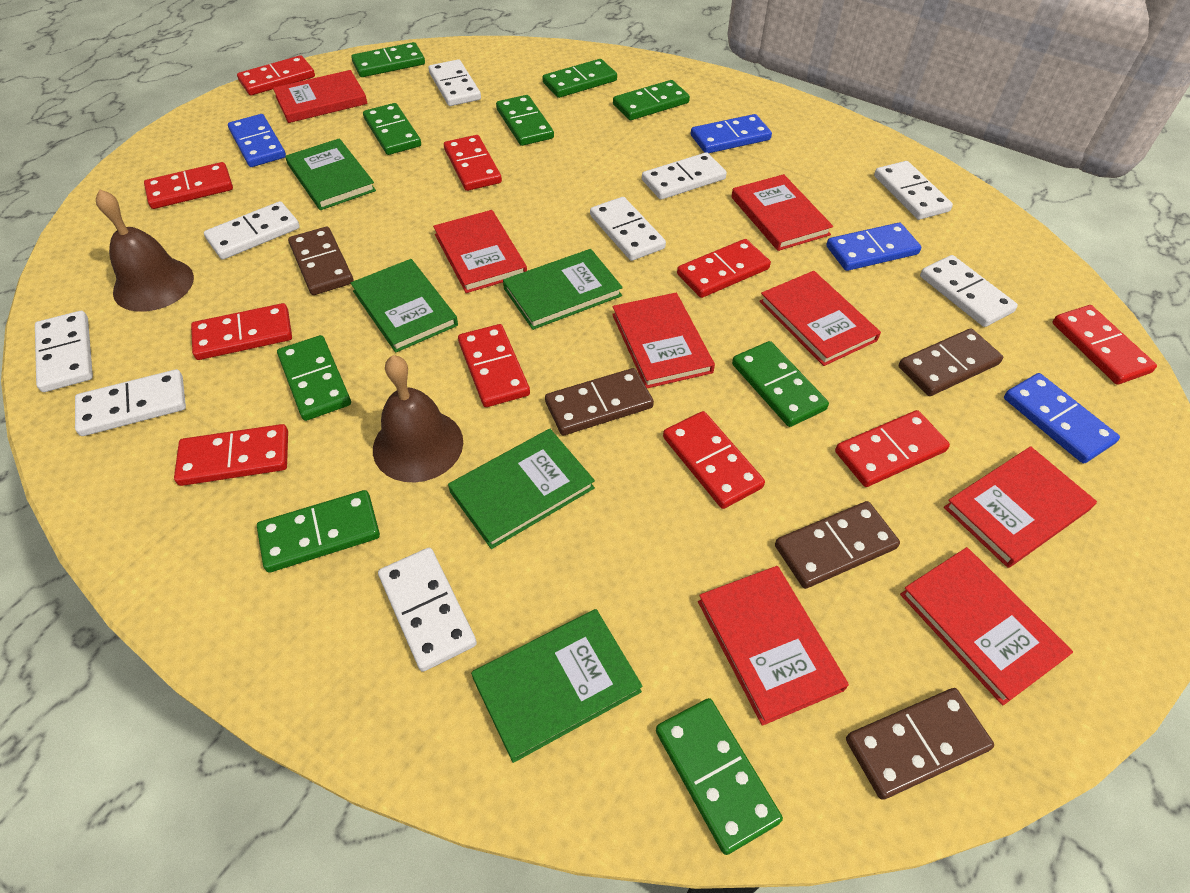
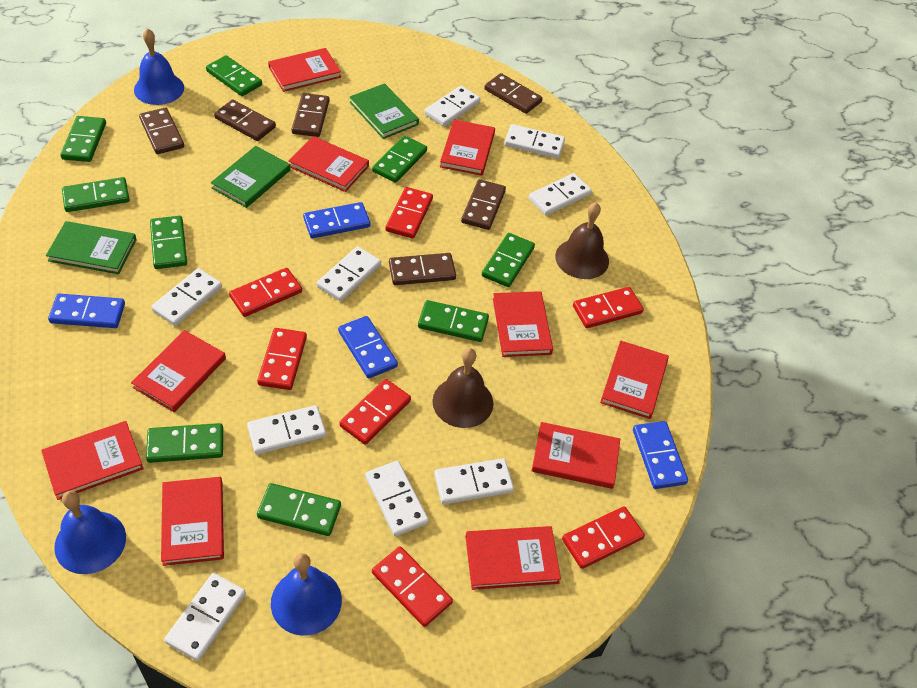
blue bell: 0 -> 3
brown domino: 5 -> 6
green book: 5 -> 3
red book: 8 -> 10
red domino: 10 -> 7

